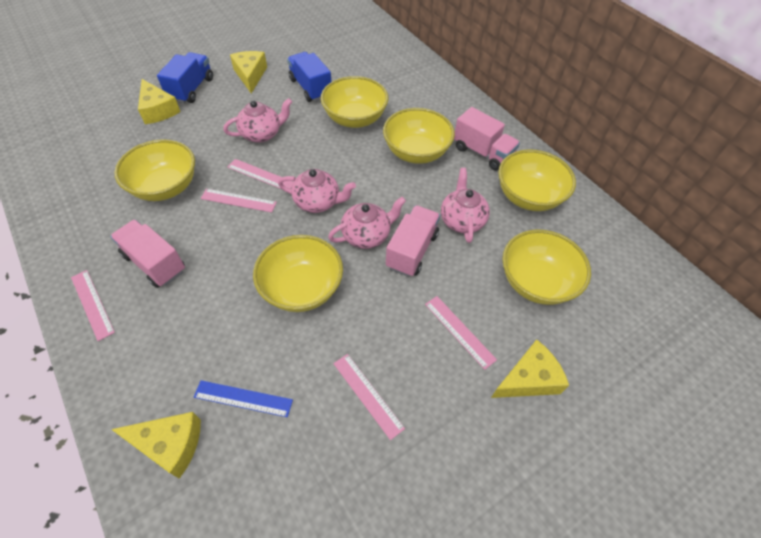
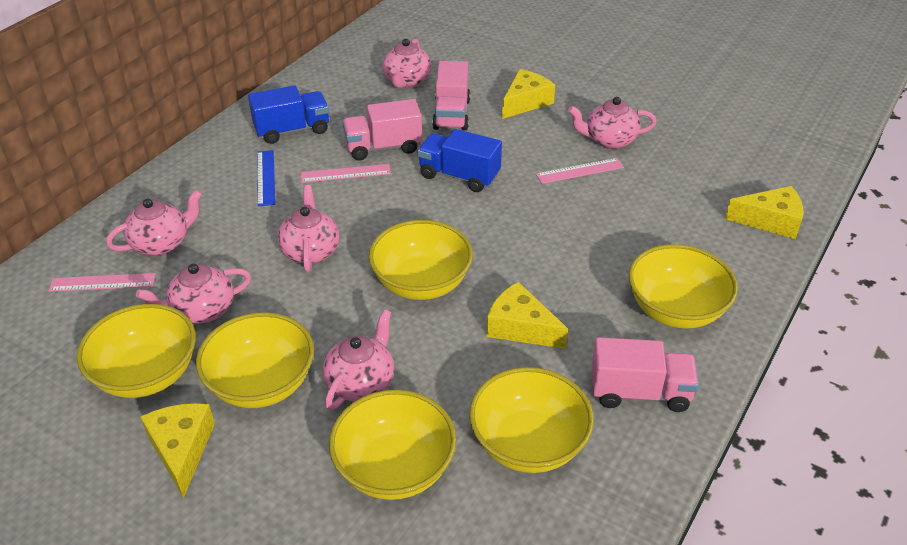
pink ruler: 5 -> 3
pink teapot: 4 -> 6

